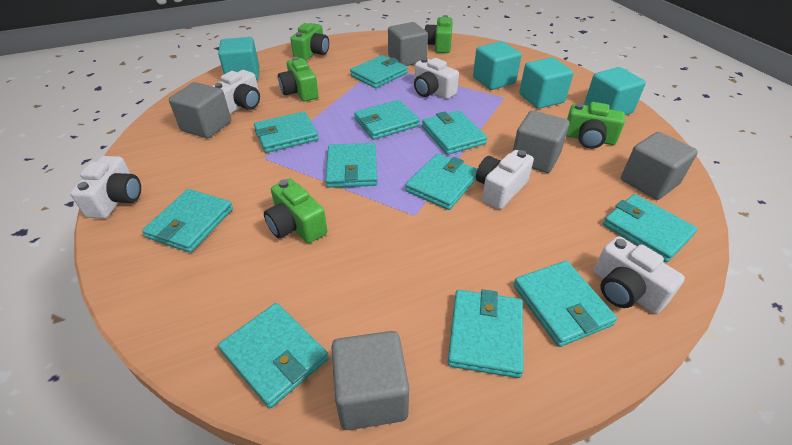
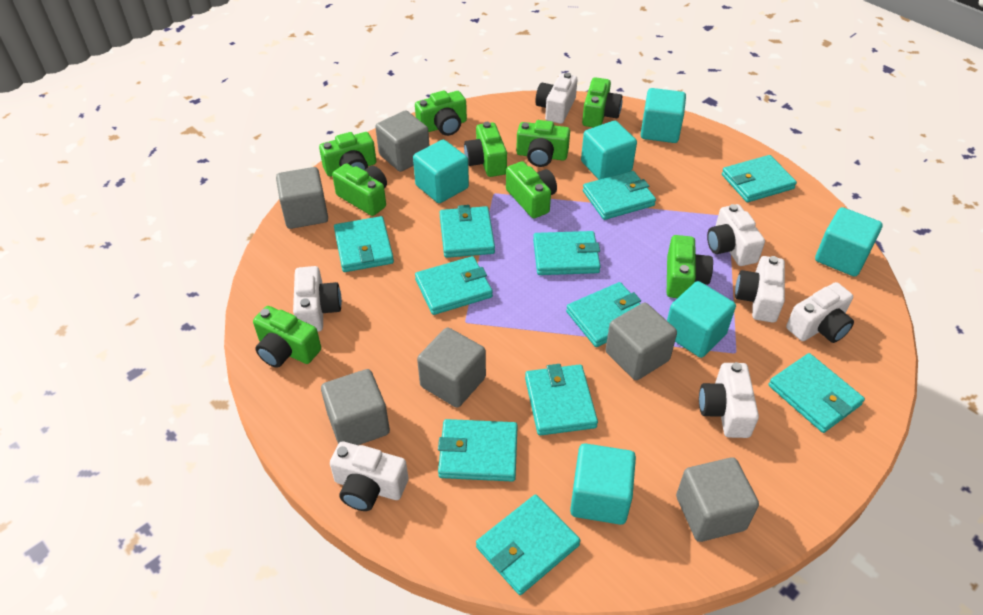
green camera: 5 -> 9
grey cube: 5 -> 6
turquoise cube: 4 -> 6
white camera: 5 -> 7

